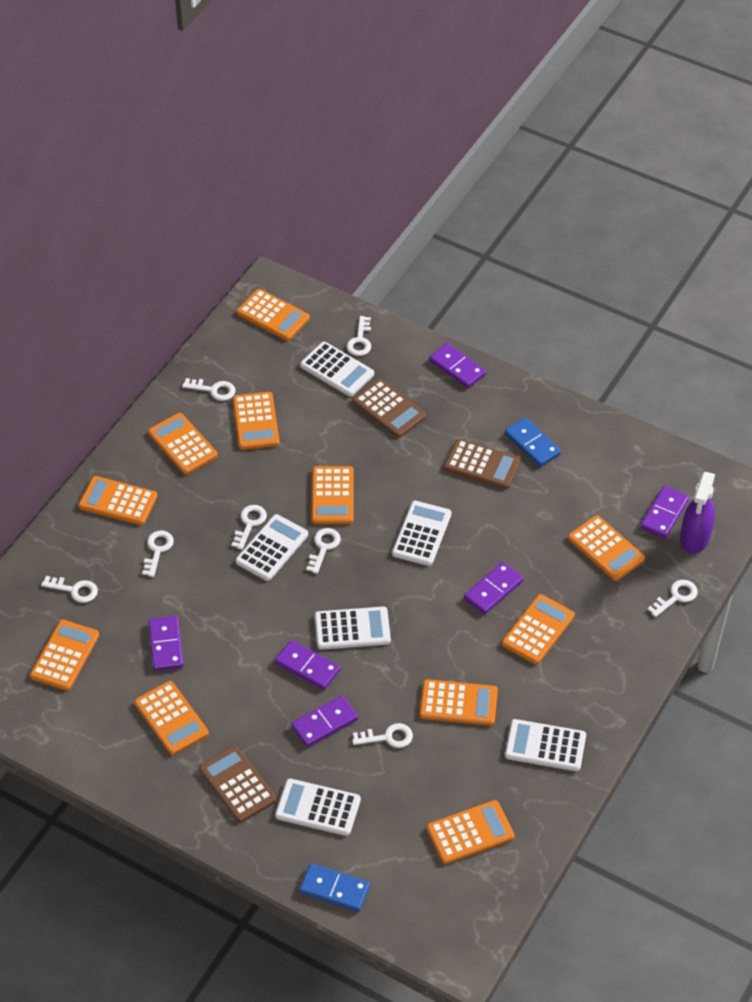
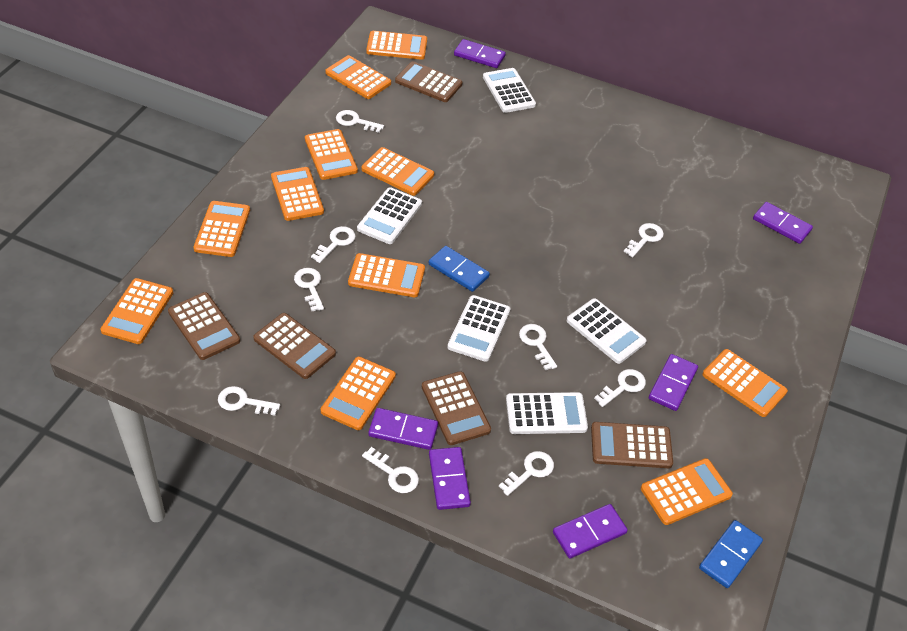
brown calculator: 3 -> 5
purple spray bottle: 1 -> 0
white calculator: 6 -> 5
white key: 8 -> 9

